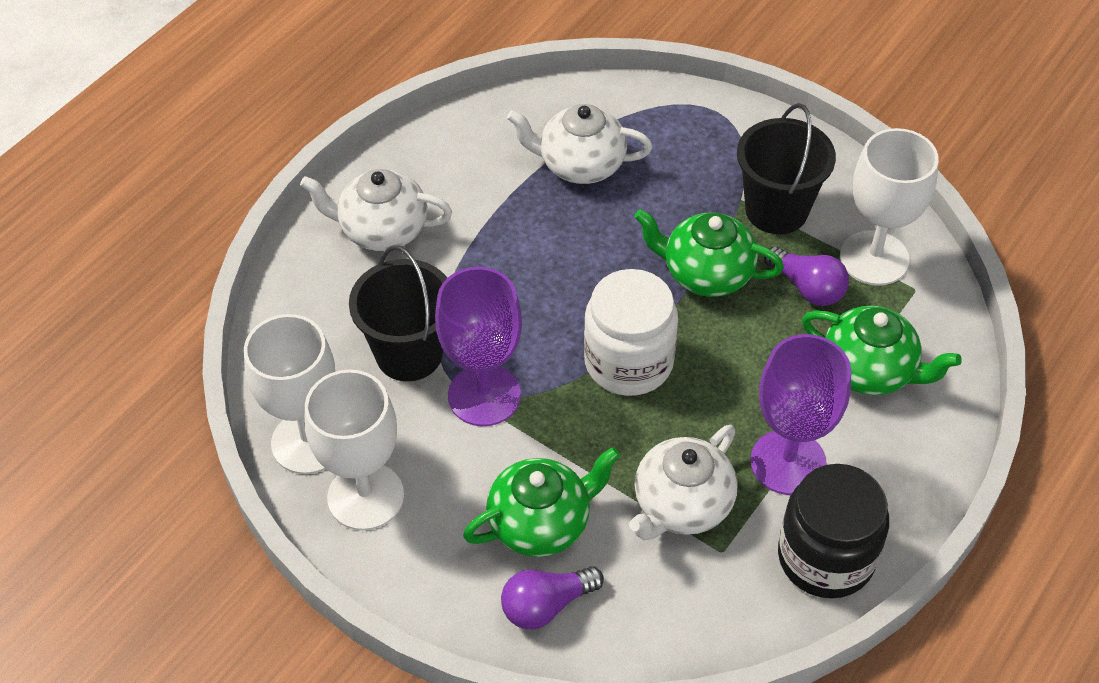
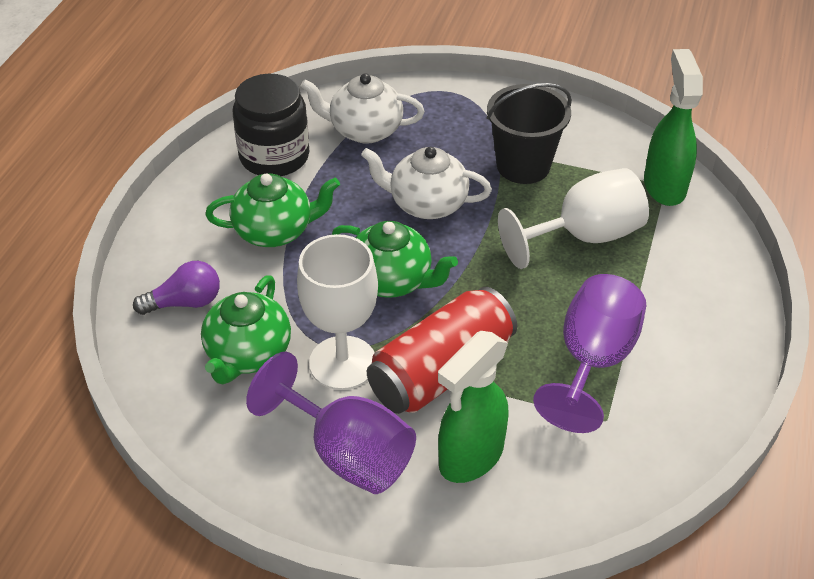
black bucket: 2 -> 1
green spray bottle: 0 -> 2
purple light bulb: 2 -> 1
red can: 0 -> 1
white goblet: 3 -> 2
white jar: 1 -> 0
white teapot: 3 -> 2

